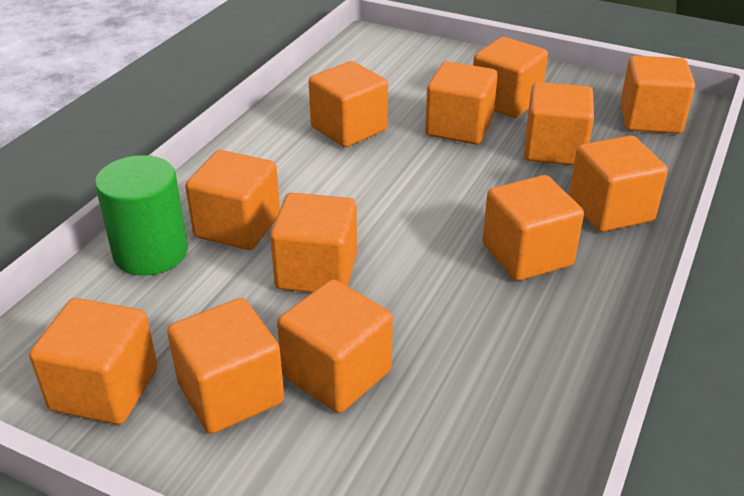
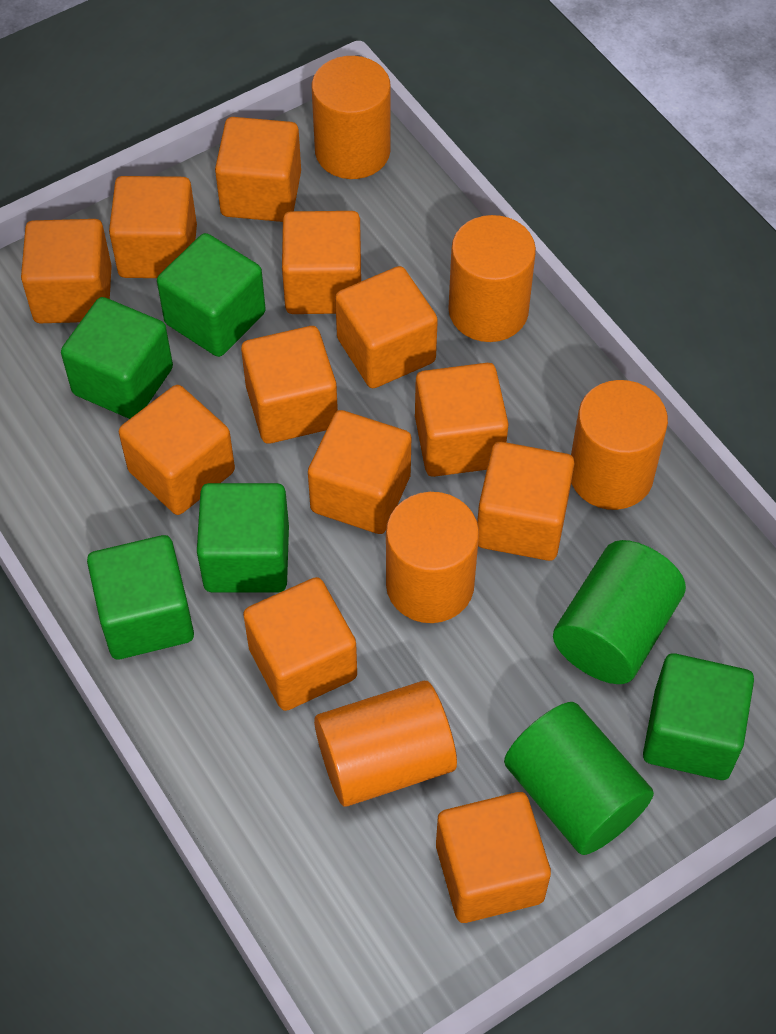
green cube: 0 -> 5
green cylinder: 1 -> 2
orange cylinder: 0 -> 5

